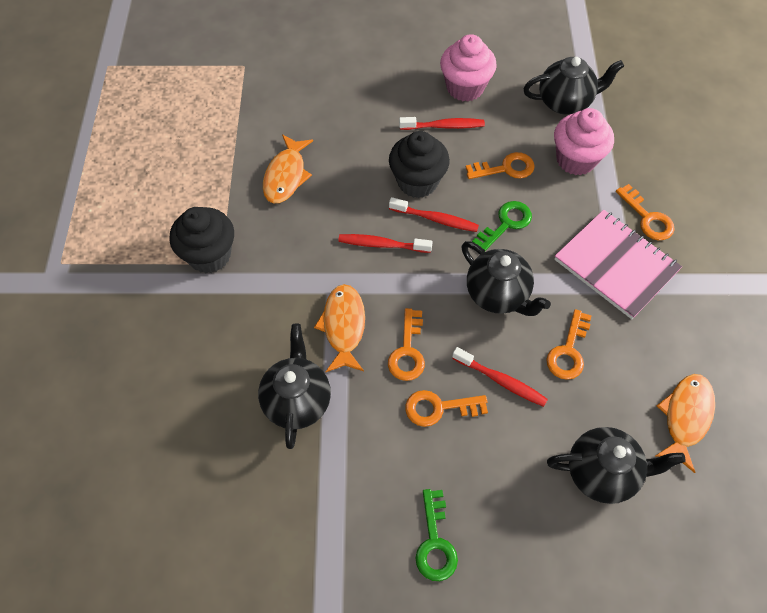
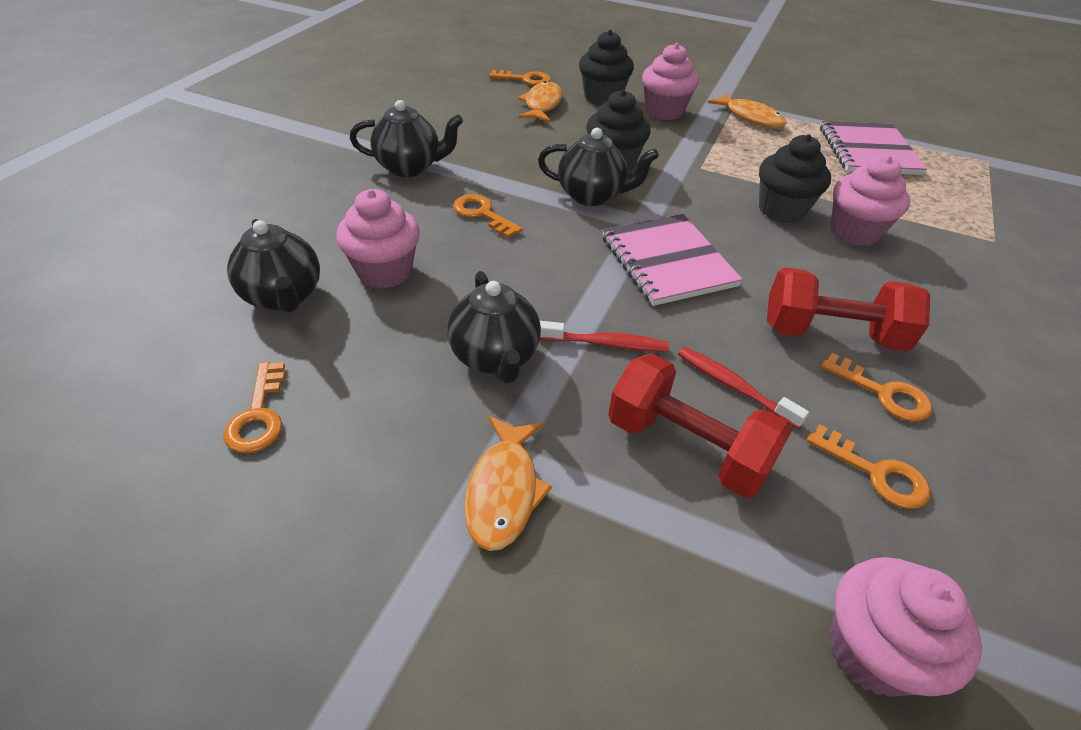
black cupcake: 2 -> 3
green key: 2 -> 0
pink cupcake: 2 -> 4
pink notebook: 1 -> 2
red dumbbell: 0 -> 2
red toothbrush: 4 -> 2

